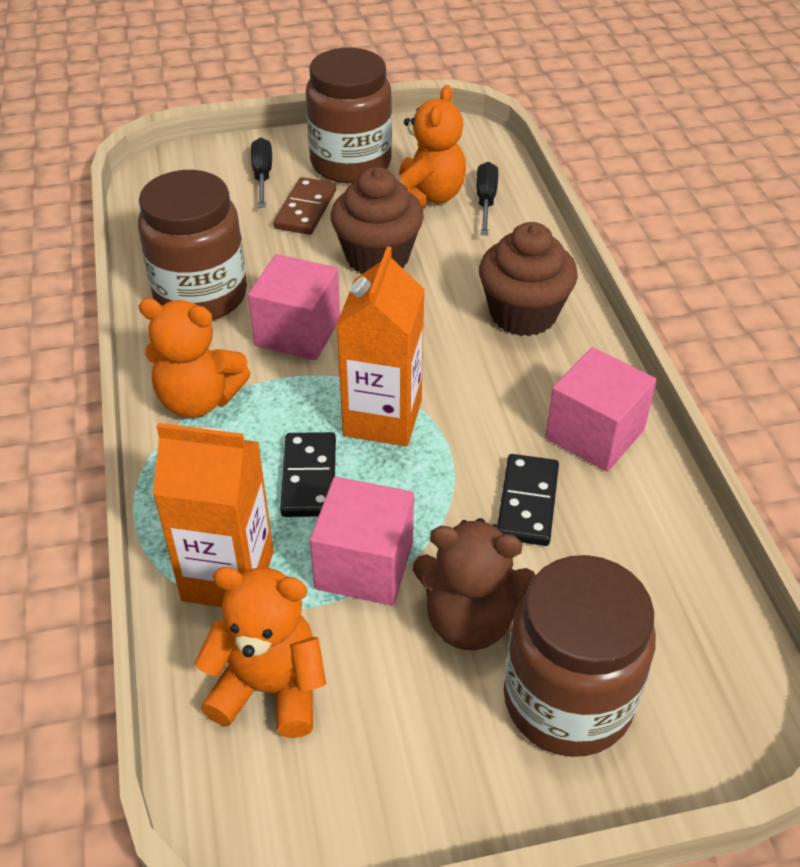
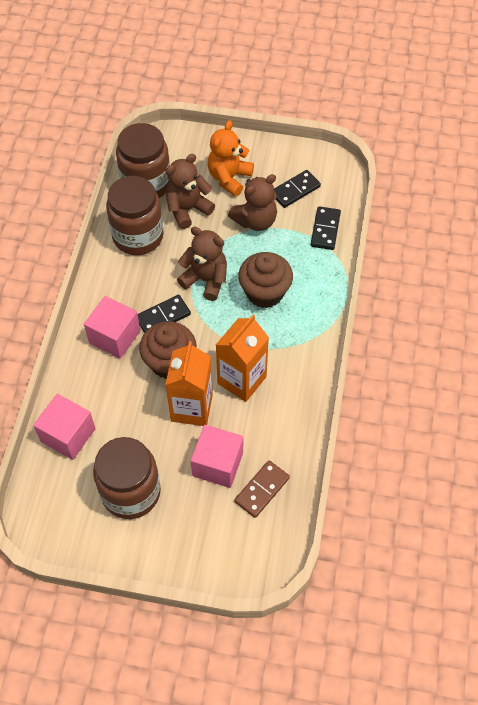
black domino: 2 -> 3
black screwdriver: 2 -> 0
brown teddy bear: 1 -> 3
orange teddy bear: 3 -> 1

